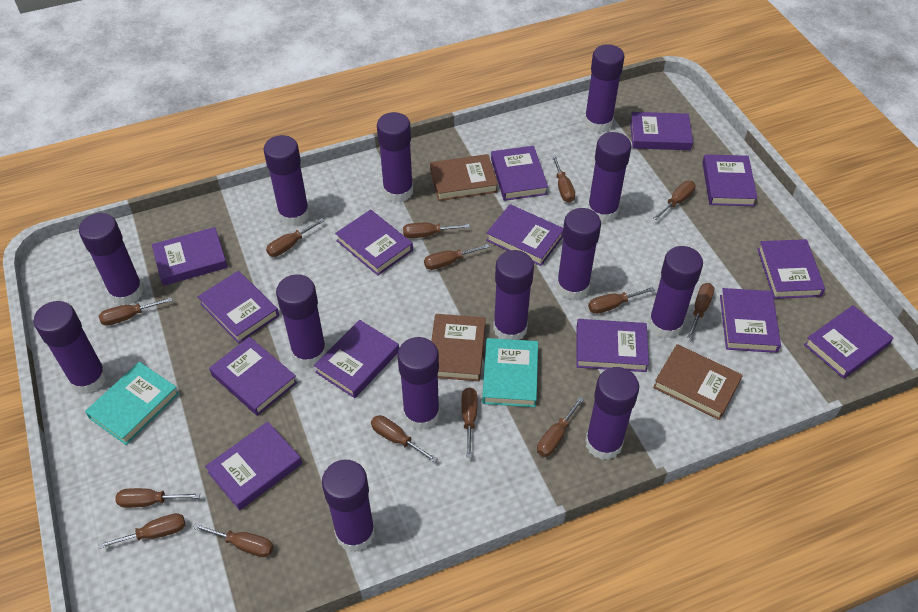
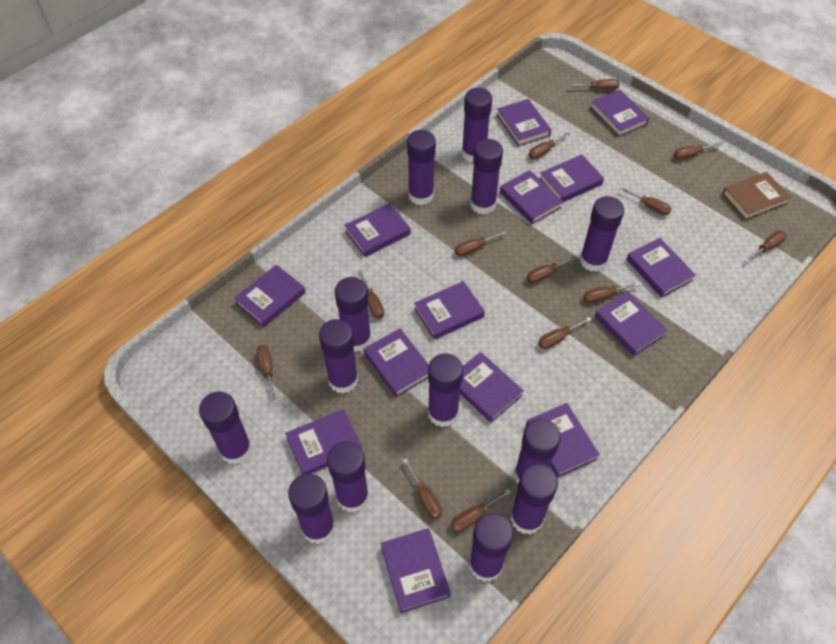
brown book: 3 -> 1
brown screwdriver: 14 -> 13
turquoise book: 2 -> 0

